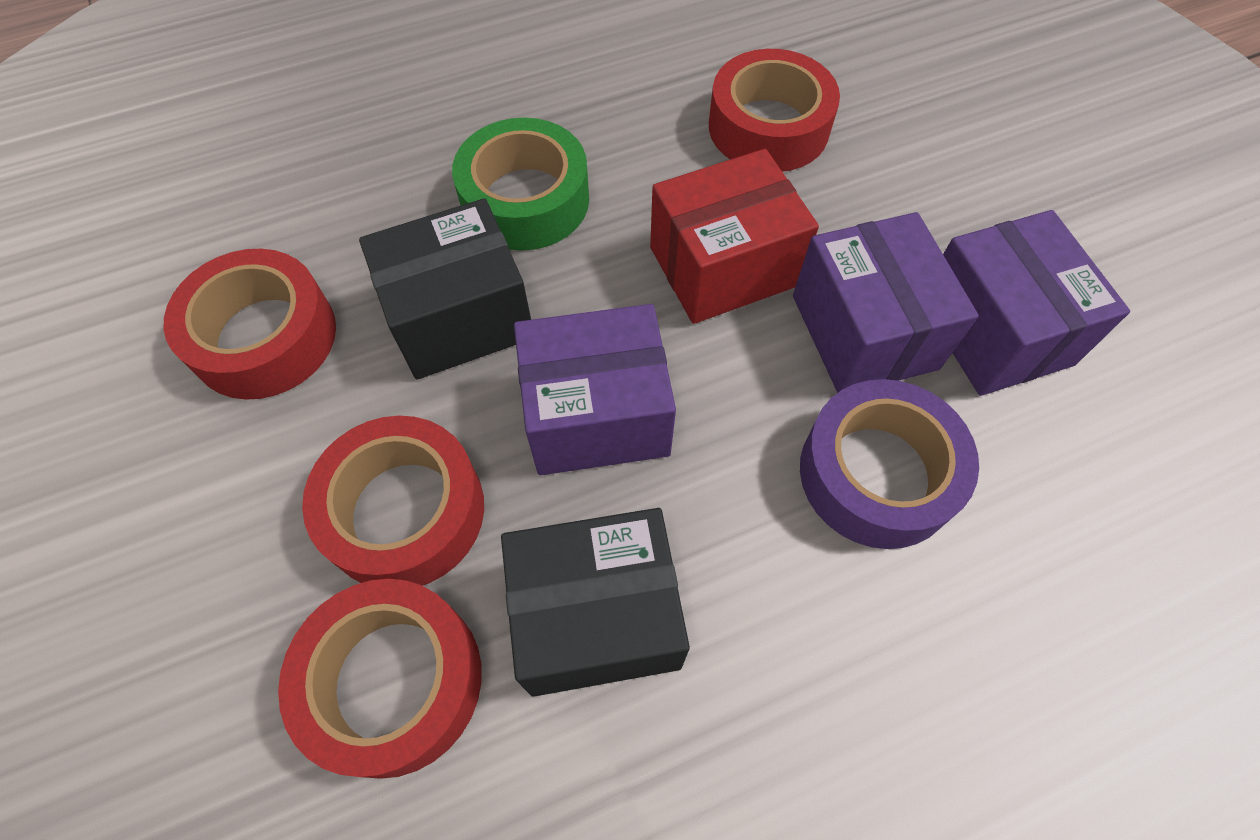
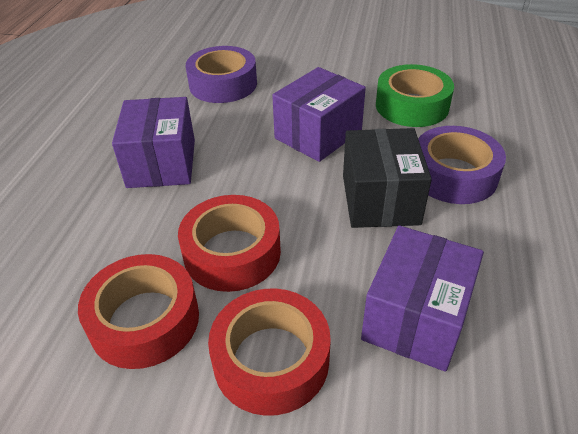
black box: 2 -> 1
purple tape: 1 -> 2
red box: 1 -> 0
red tape: 4 -> 3

